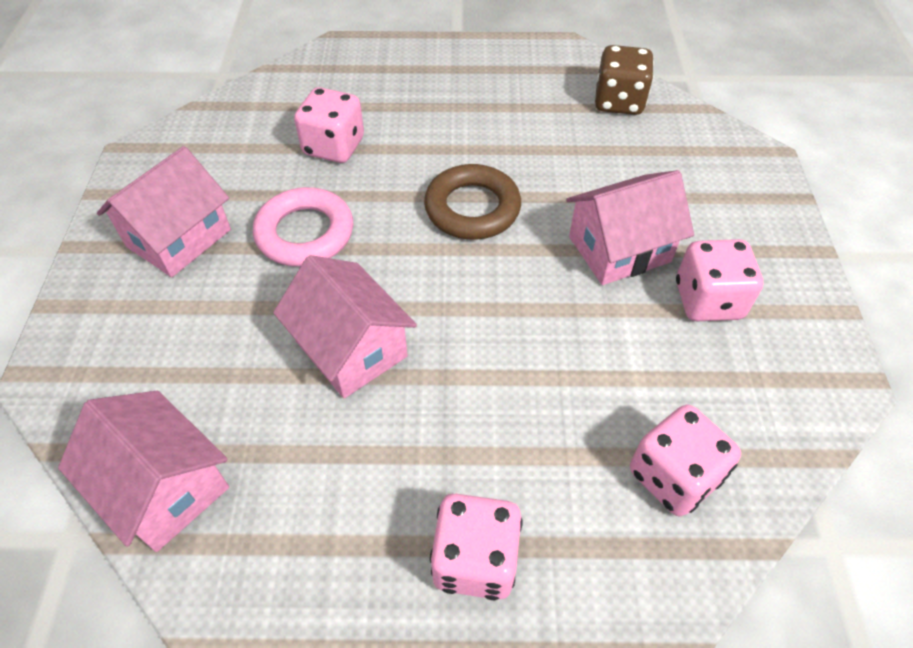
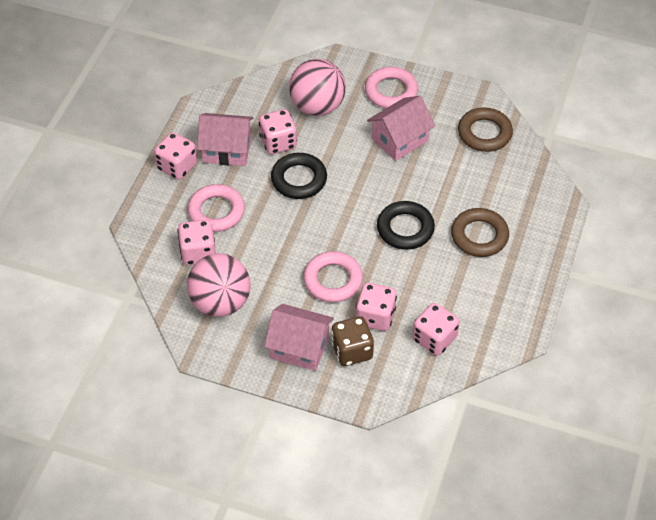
black ring: 0 -> 2
brown ring: 1 -> 2
pink ball: 0 -> 2
pink dice: 4 -> 5
pink house: 4 -> 3
pink ring: 1 -> 3

